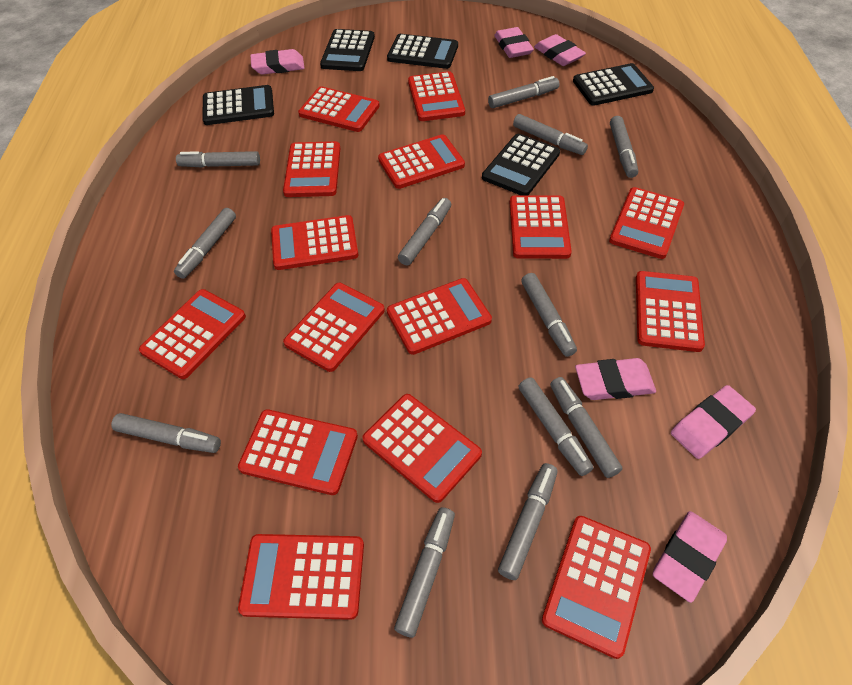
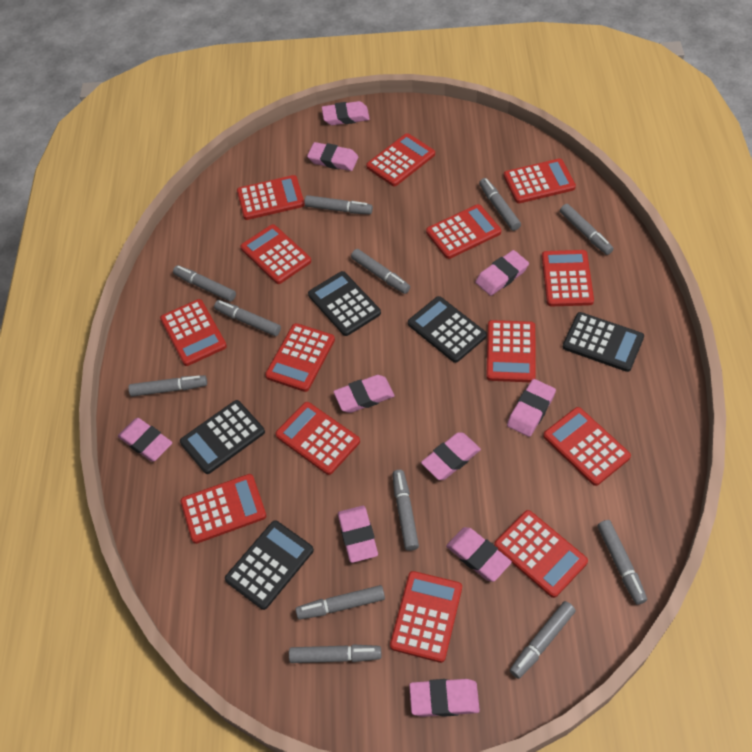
pink eraser: 6 -> 10
red calculator: 15 -> 14

